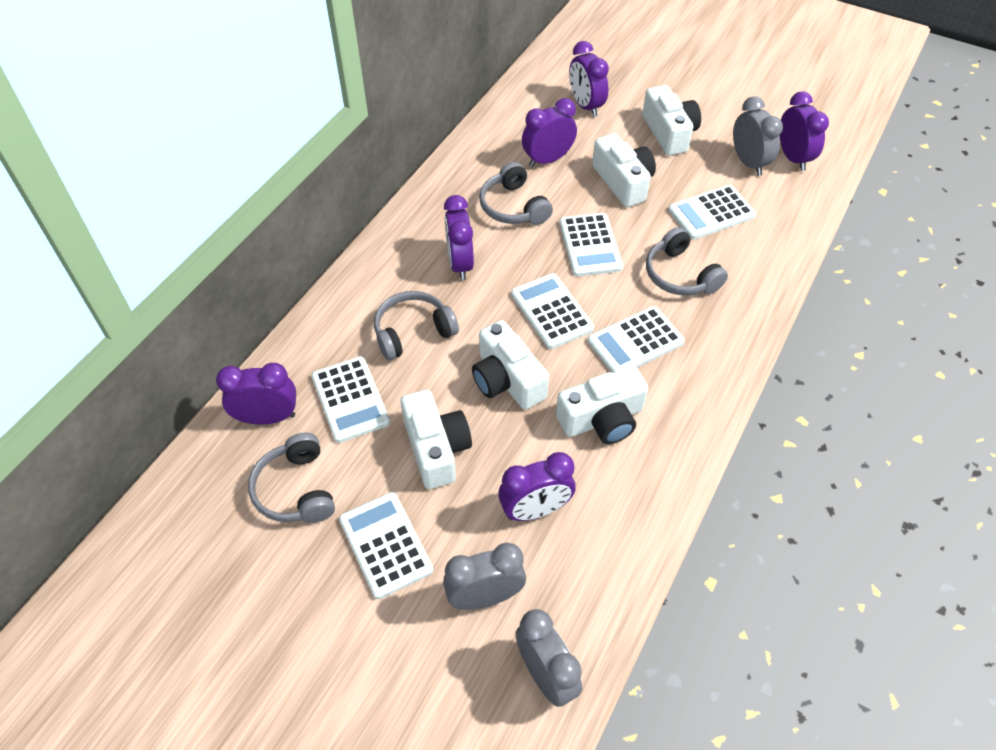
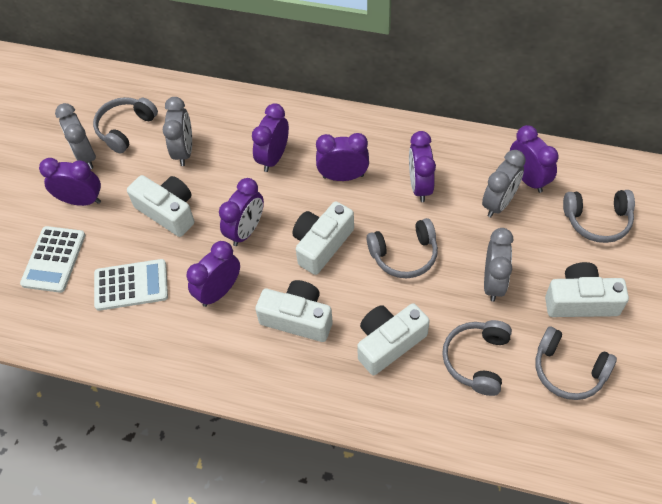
grey clock: 3 -> 4
grey headphones: 4 -> 5
purple clock: 6 -> 7
white calculator: 6 -> 2

